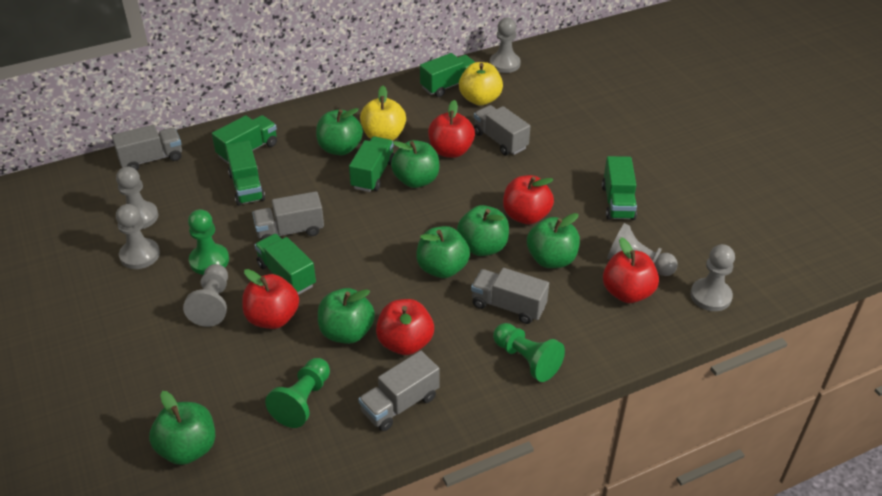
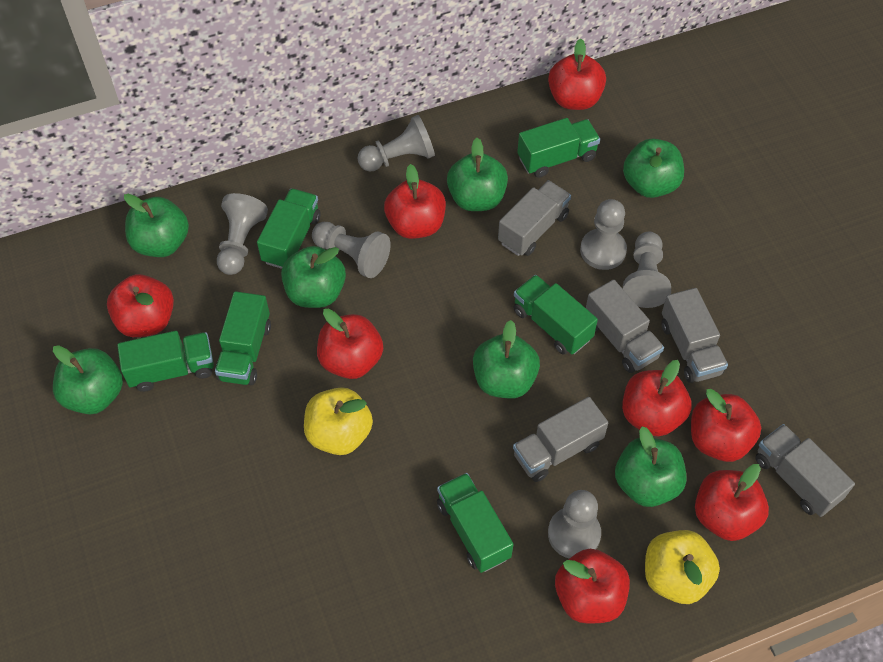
green pawn: 3 -> 0
red apple: 5 -> 8

